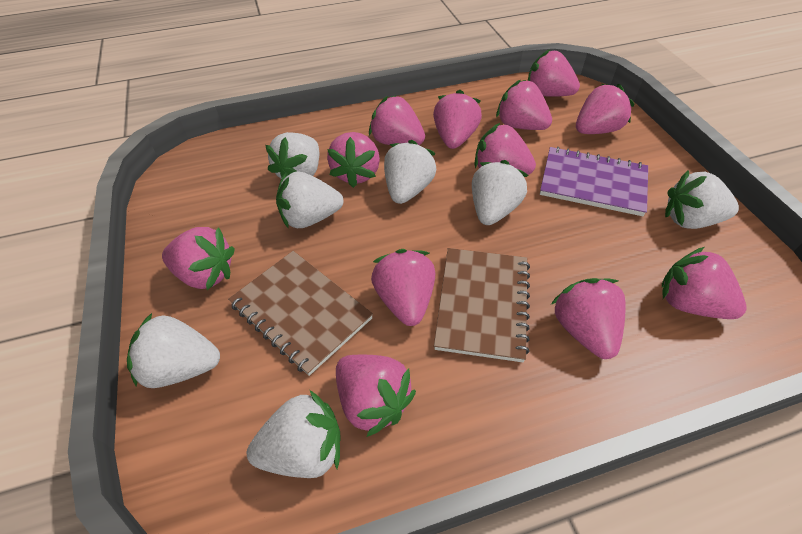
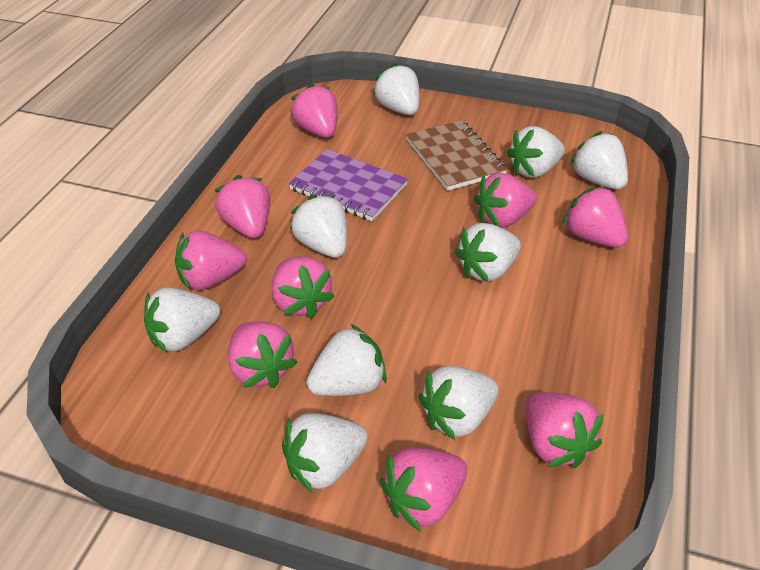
brown notebook: 2 -> 1
pink strawberry: 12 -> 9
white strawberry: 7 -> 9

